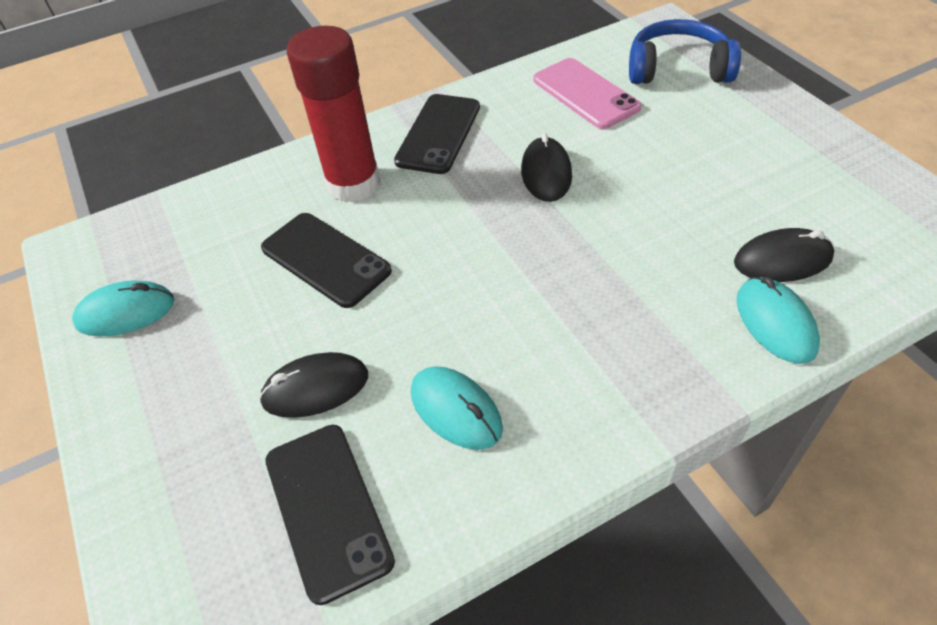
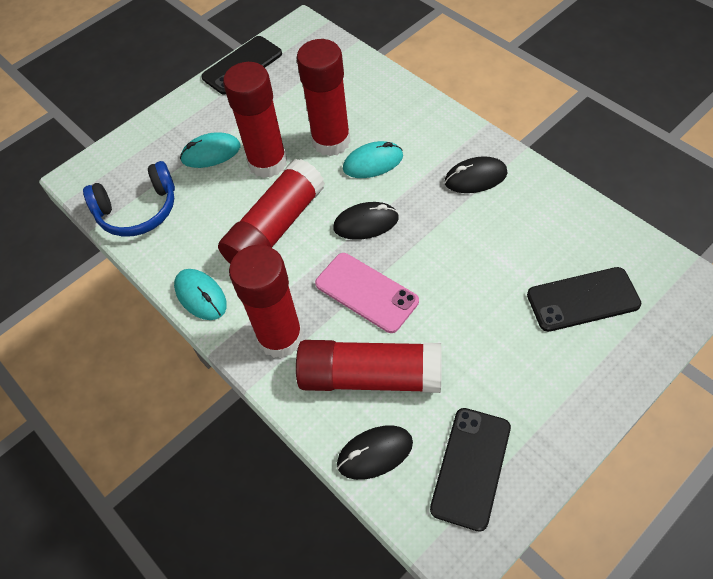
red glue stick: 1 -> 5

